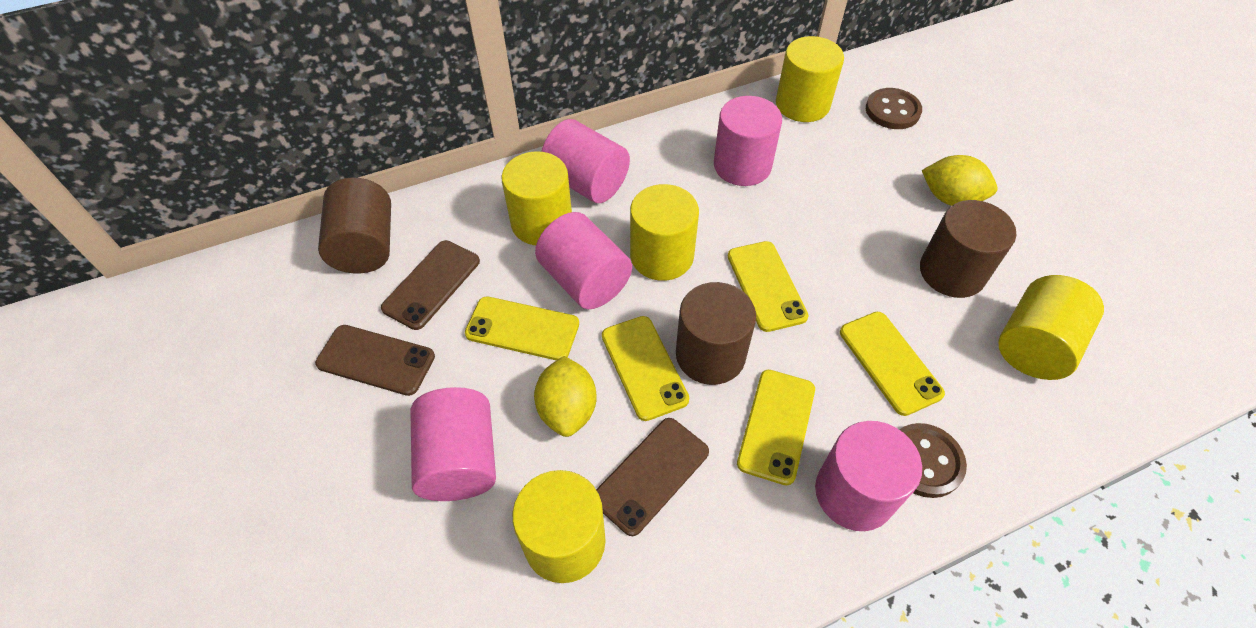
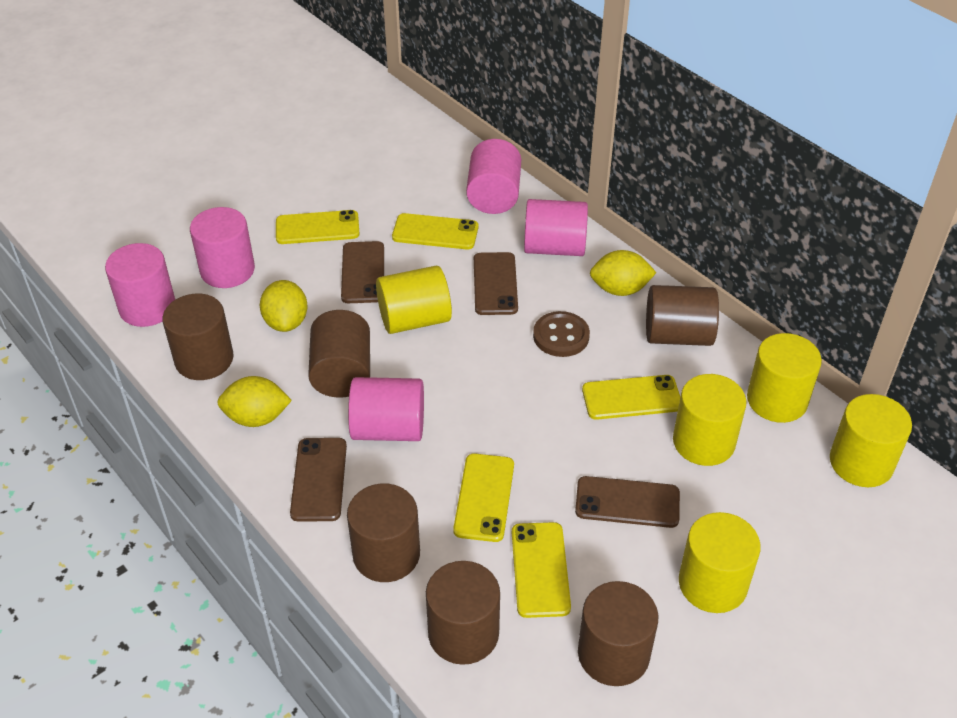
brown button: 2 -> 1
brown cylinder: 3 -> 6
brown phone: 3 -> 4
yellow lemon: 2 -> 3

